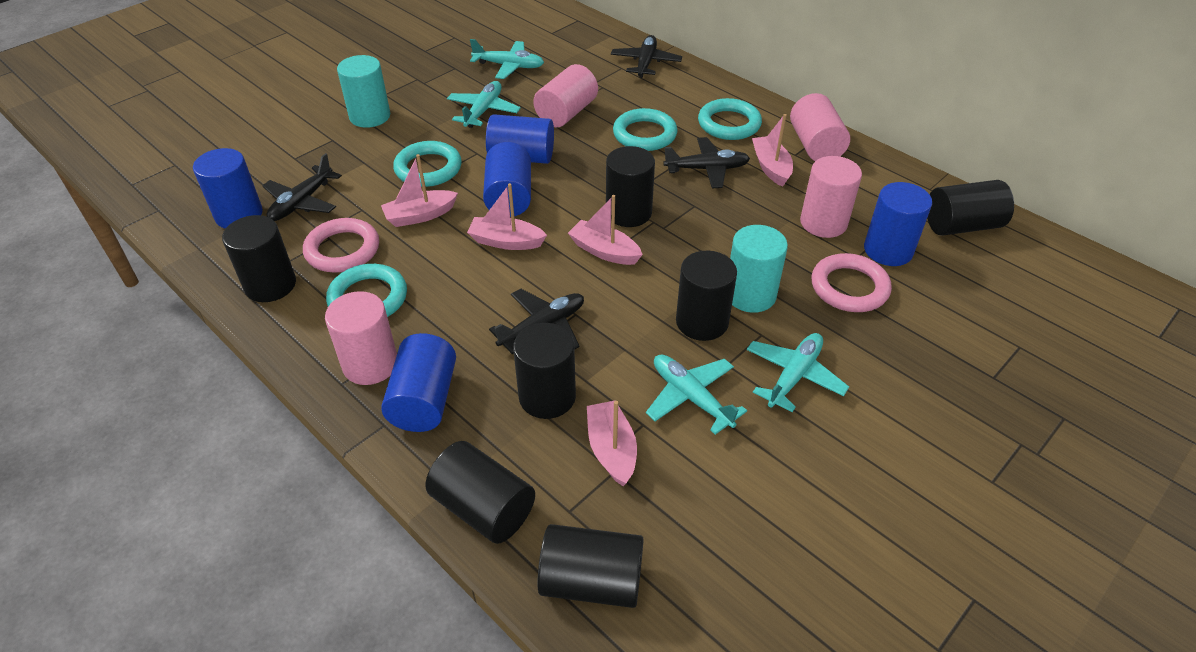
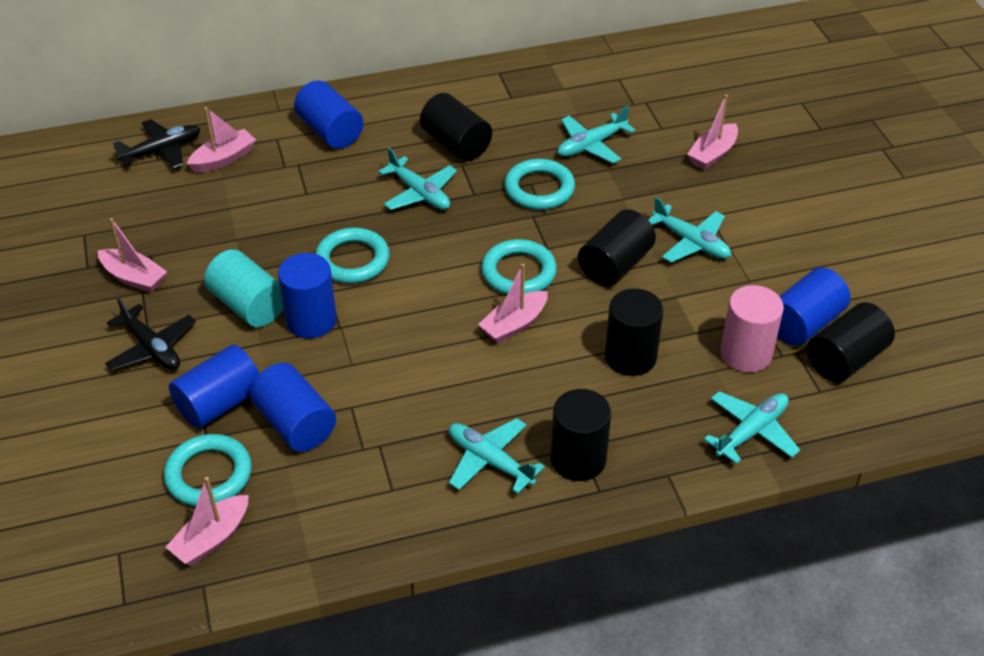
black cylinder: 7 -> 5
black plane: 4 -> 2
pink cylinder: 4 -> 1
pink ring: 2 -> 0
turquoise cylinder: 2 -> 1
turquoise plane: 4 -> 5

